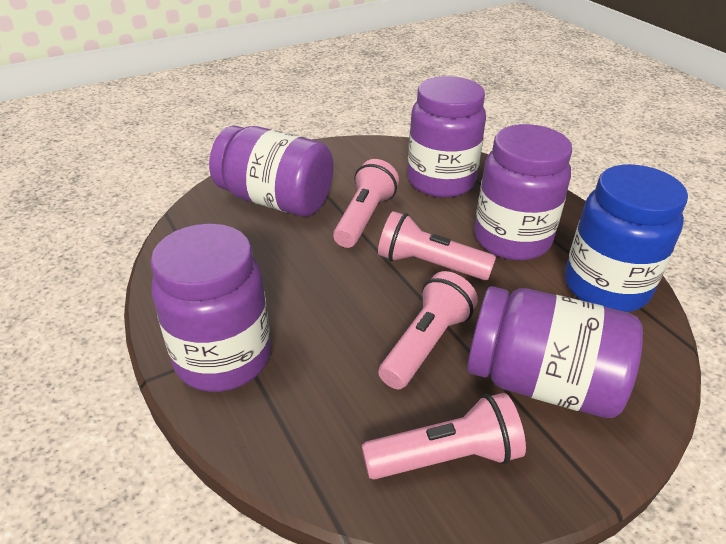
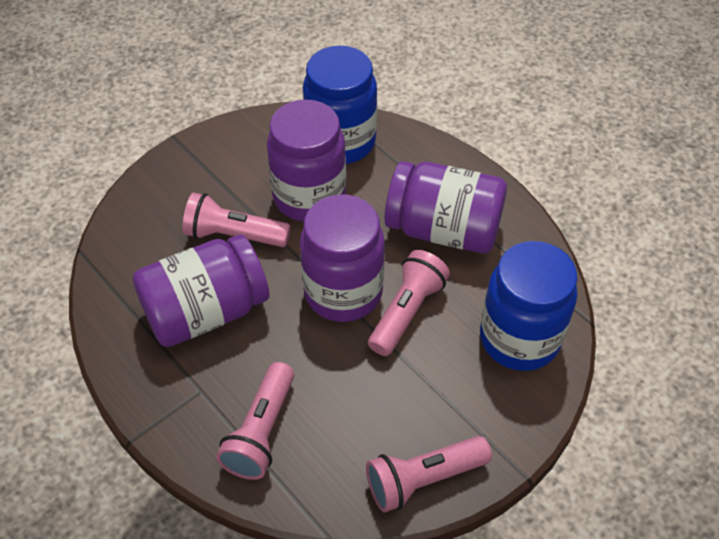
blue jar: 1 -> 2
purple jar: 5 -> 4

